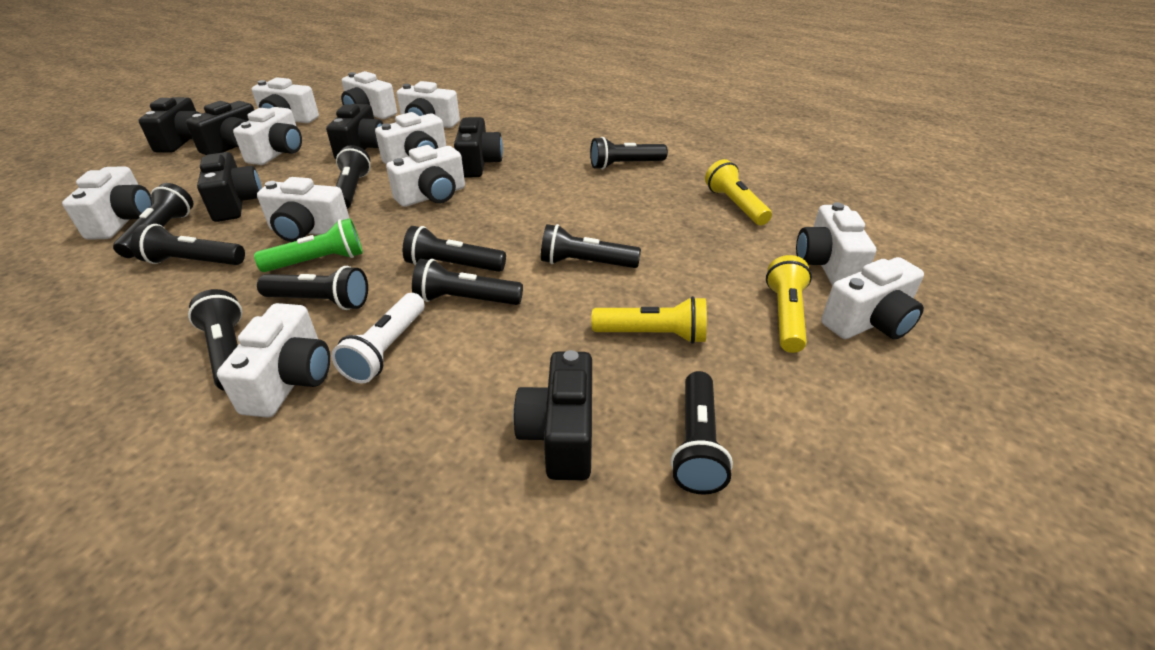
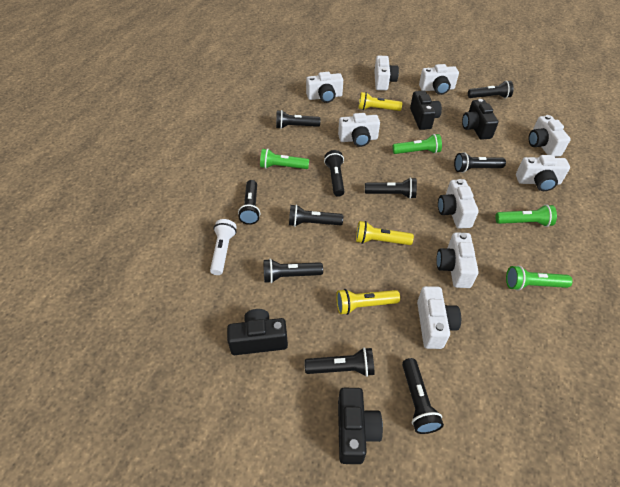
black camera: 6 -> 4
green flashlight: 1 -> 4
white camera: 11 -> 9

